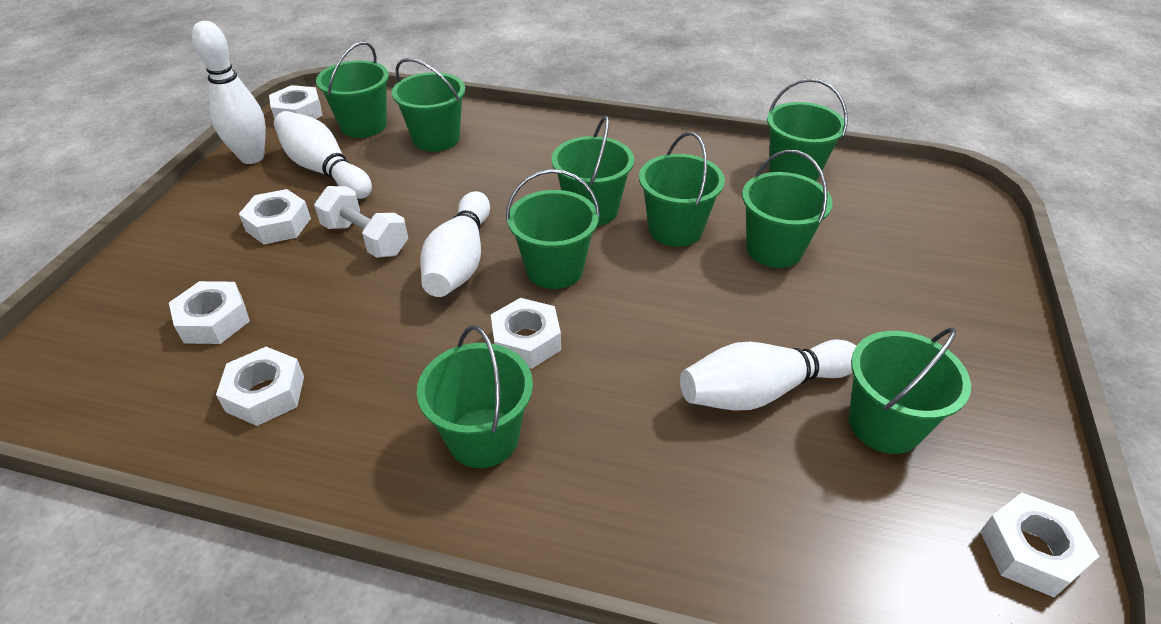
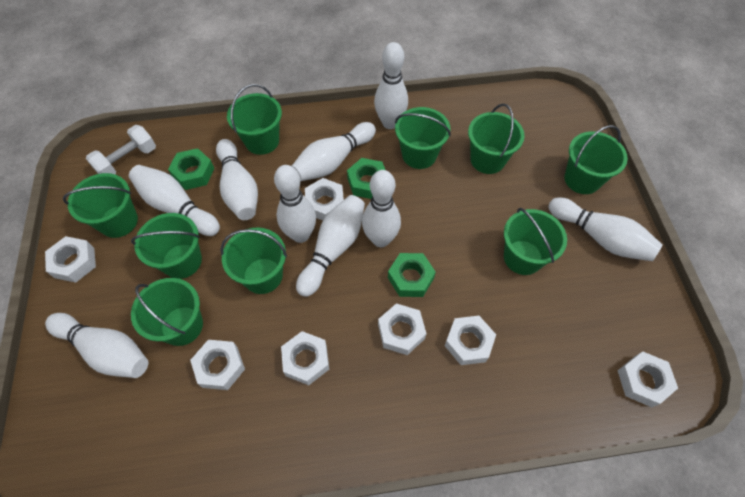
green nut: 0 -> 3
white bowling pin: 4 -> 9
white nut: 6 -> 7

